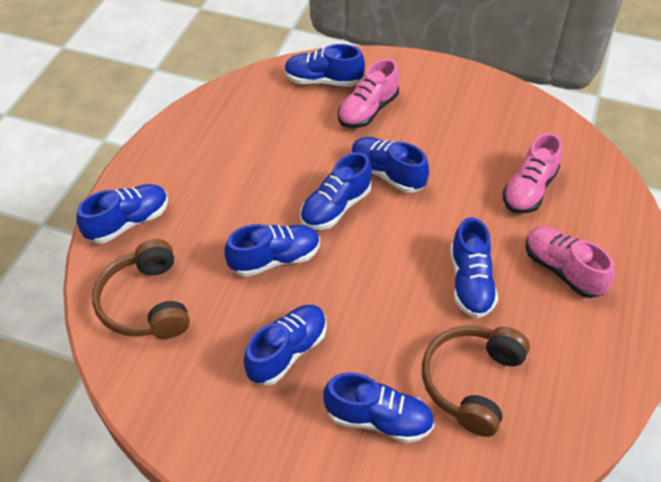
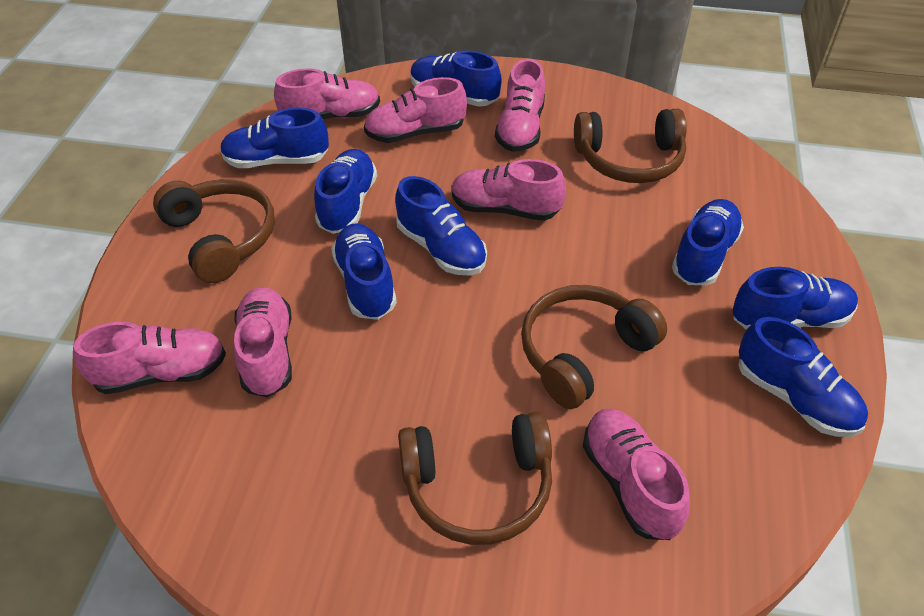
brown headphones: 2 -> 4
pink shoe: 3 -> 7

